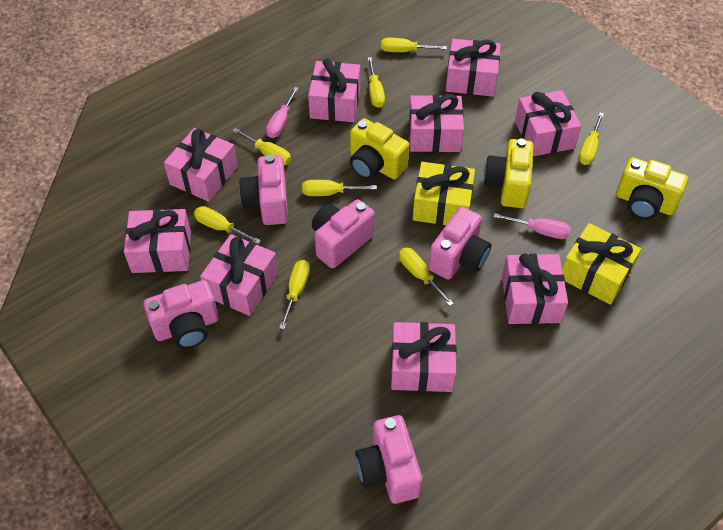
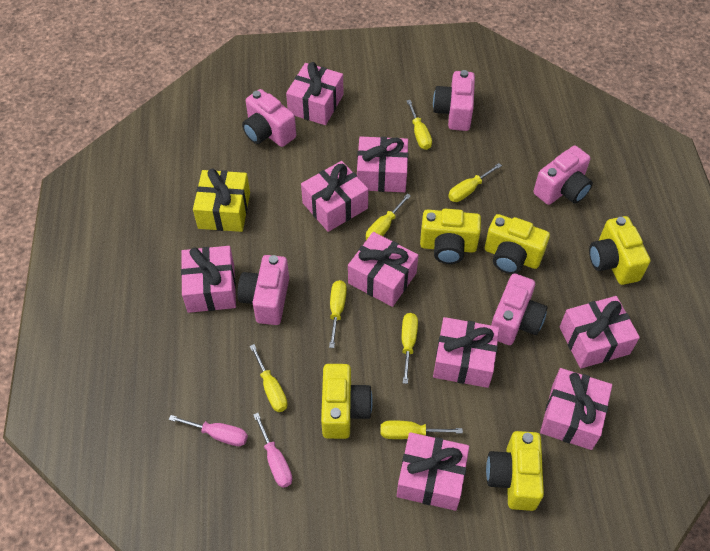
yellow camera: 3 -> 5
yellow gift: 2 -> 1
yellow screwdriver: 8 -> 7

